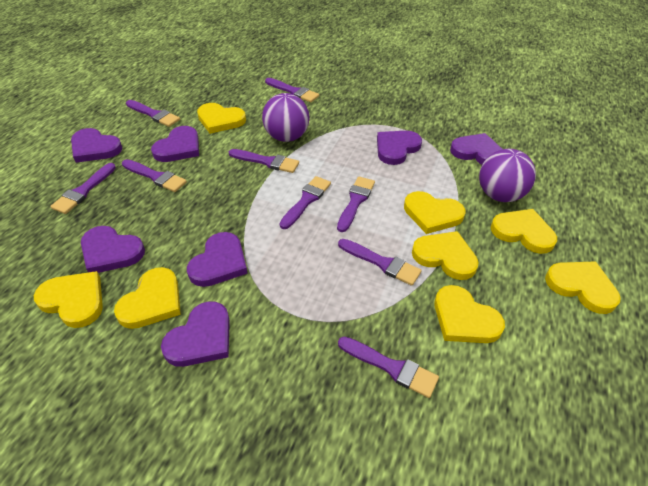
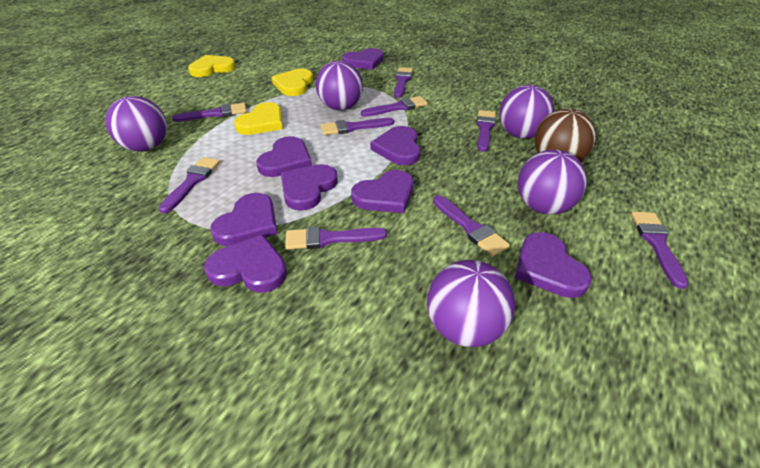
brown ball: 0 -> 1
purple ball: 2 -> 5
purple heart: 7 -> 8
yellow heart: 8 -> 3

